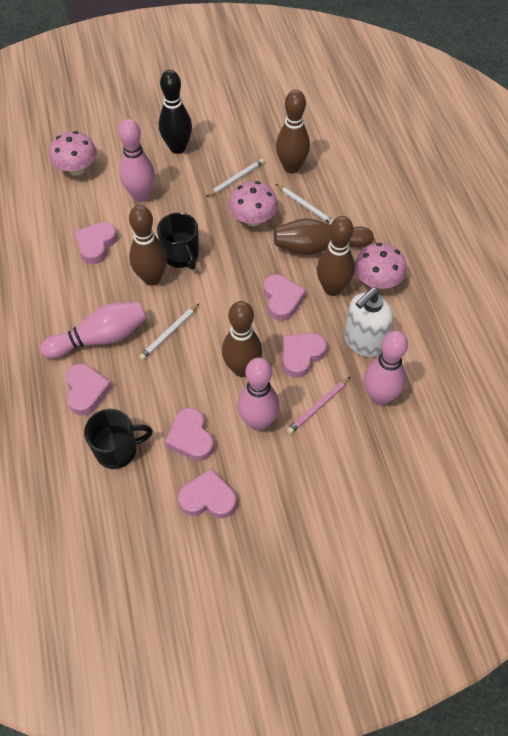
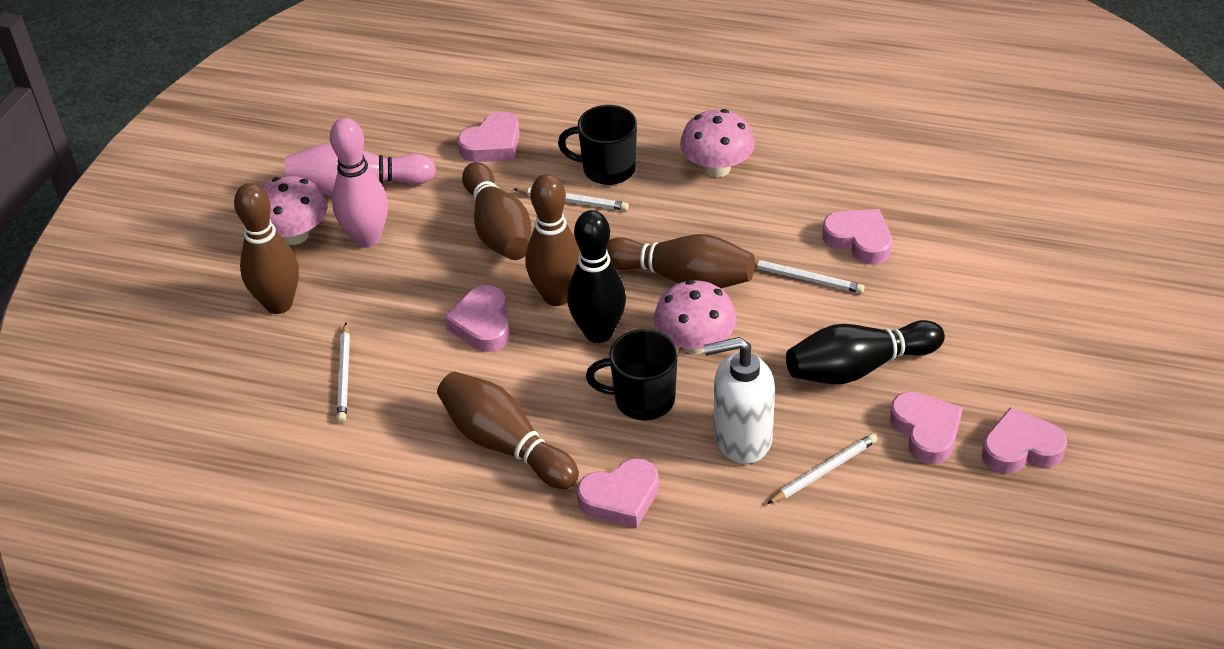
black bowling pin: 1 -> 2
pink bowling pin: 4 -> 2
pink pencil: 1 -> 0
white pencil: 3 -> 4

